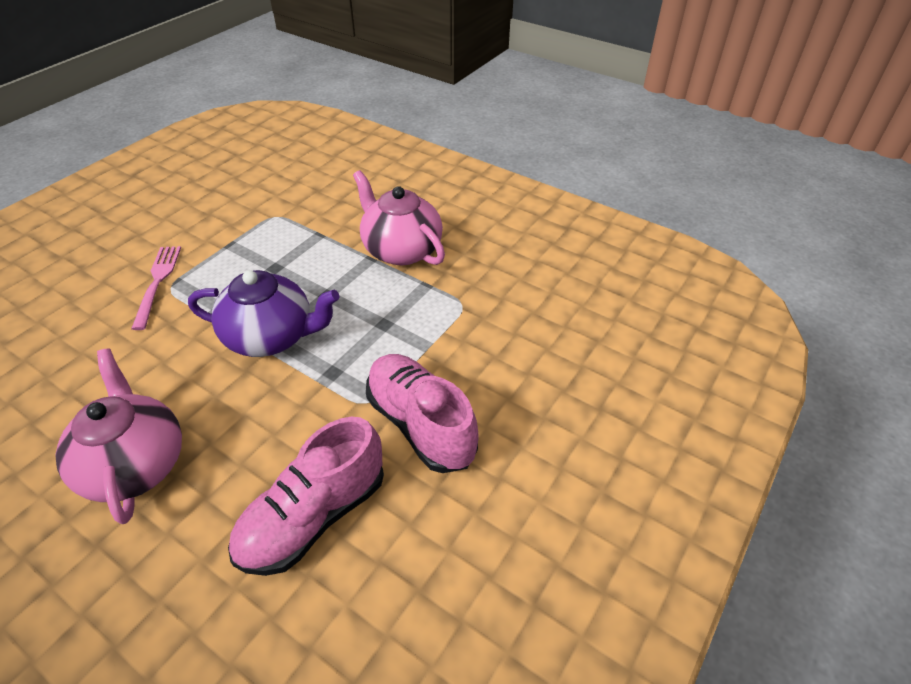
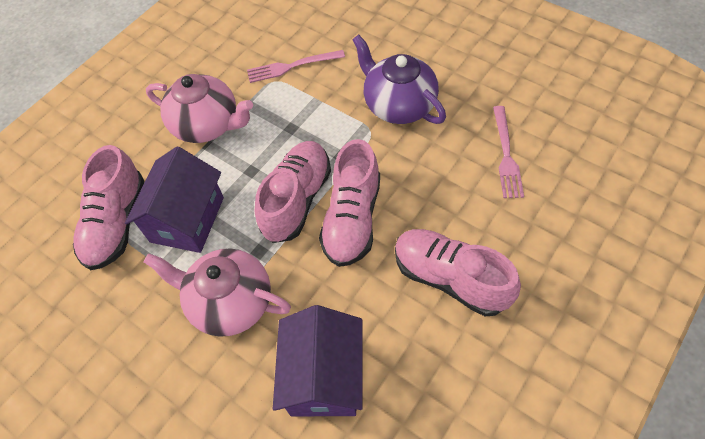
pink fork: 1 -> 2
pink shoe: 2 -> 4
purple house: 0 -> 2

